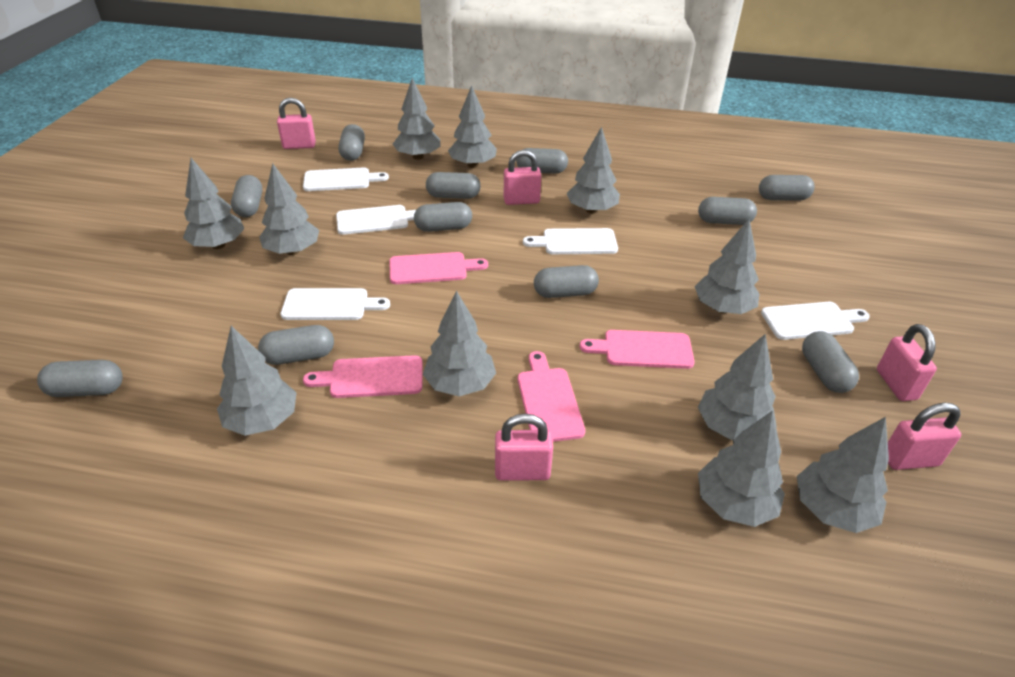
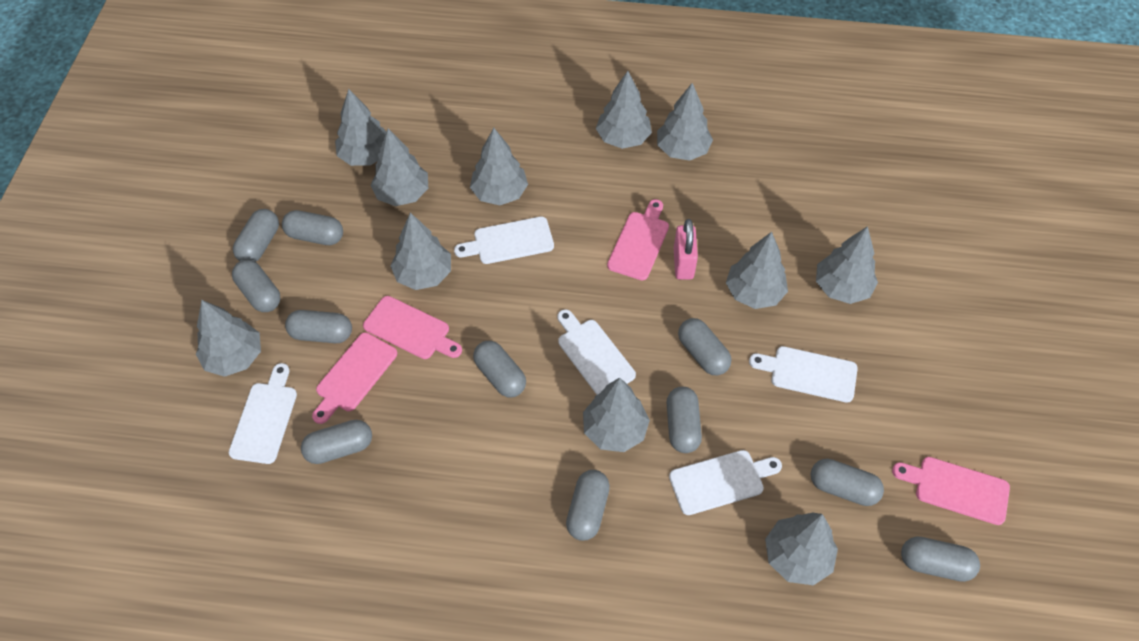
pink padlock: 5 -> 1

